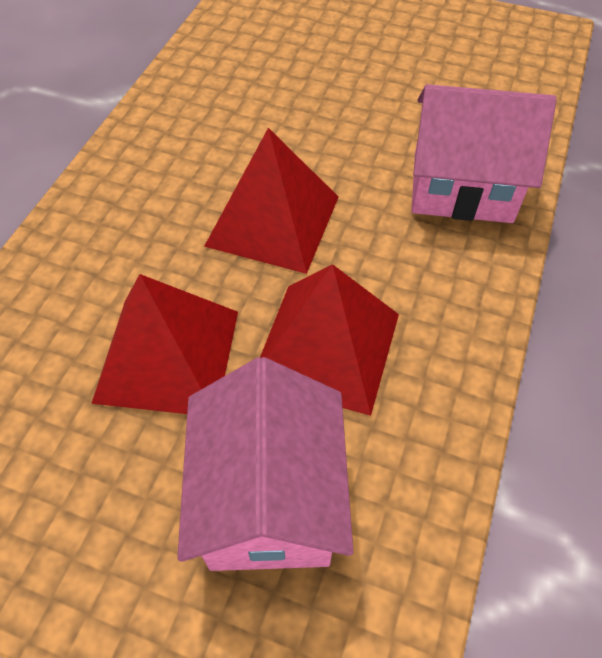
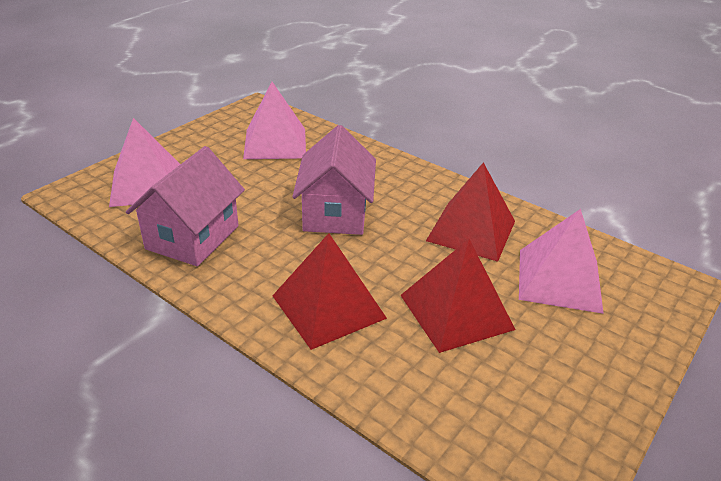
pink pyramid: 0 -> 3

